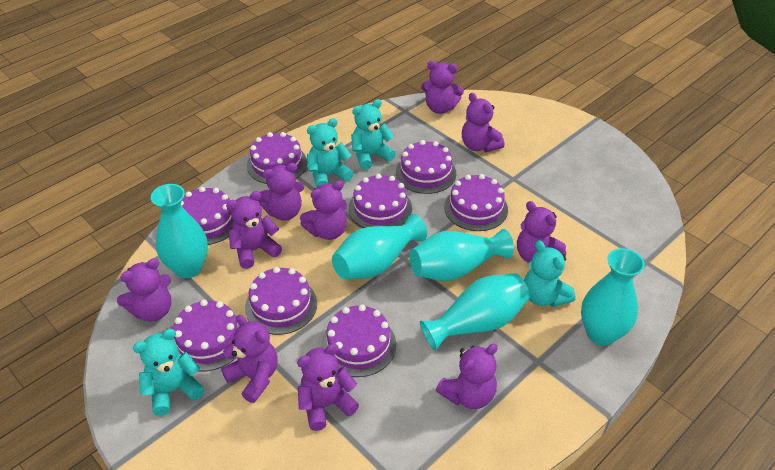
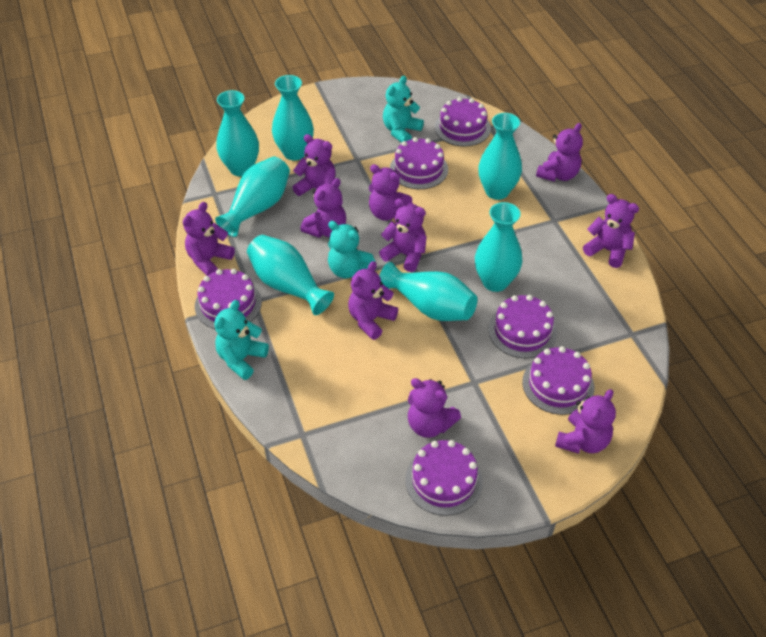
purple cake: 8 -> 6
turquoise teddy bear: 4 -> 3
turquoise vase: 5 -> 7

